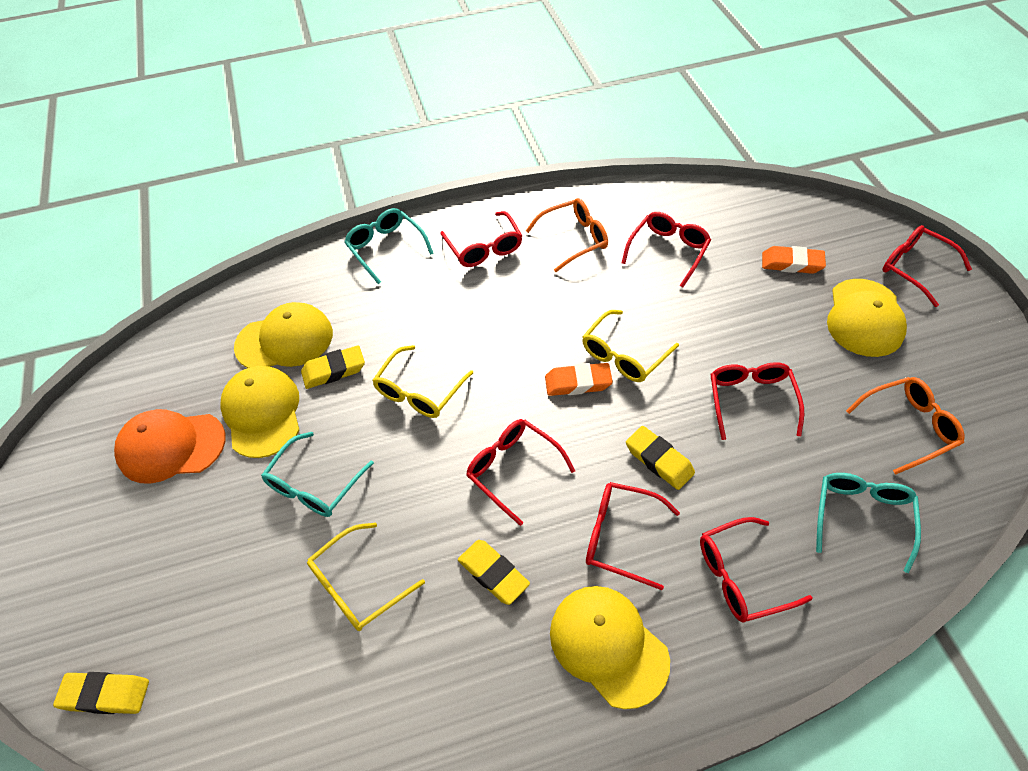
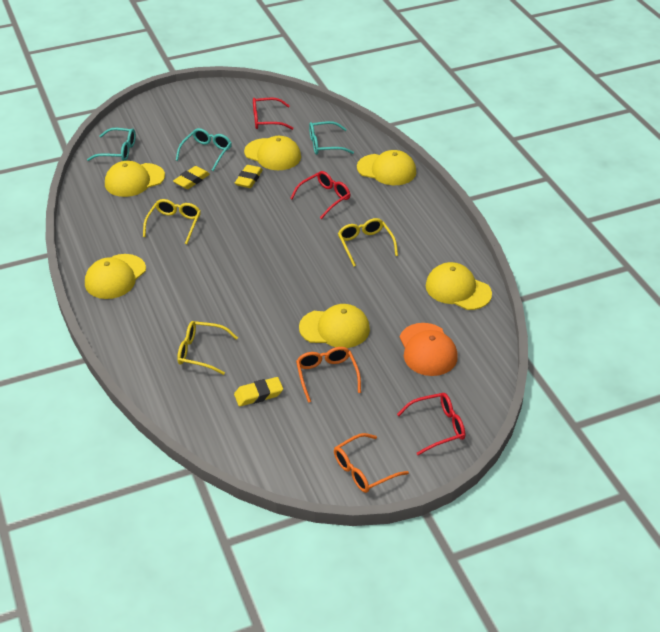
orange eraser: 2 -> 0
red glasses: 7 -> 3
yellow cap: 4 -> 6
yellow eraser: 4 -> 3

